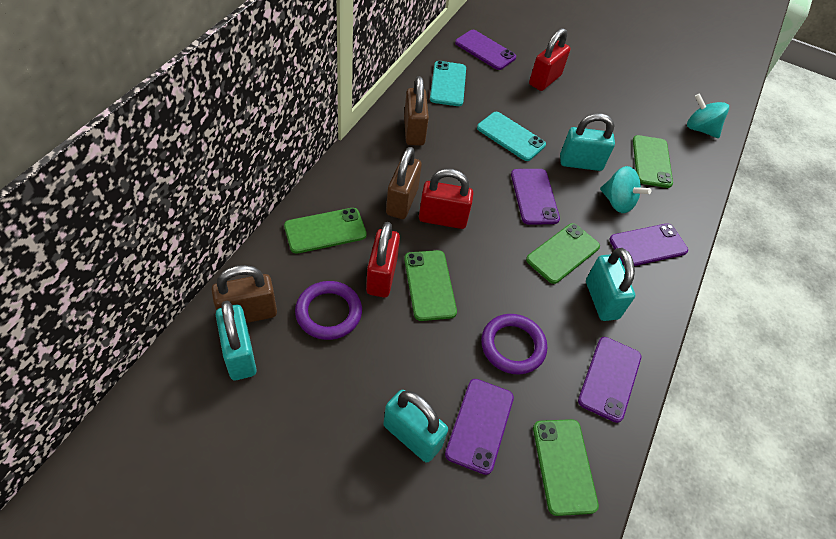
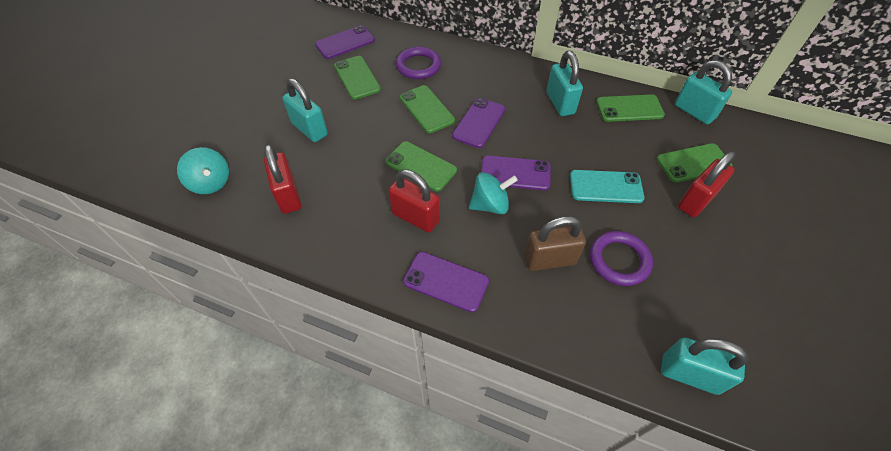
brown padlock: 3 -> 1
purple phone: 5 -> 4
turquoise phone: 2 -> 1

